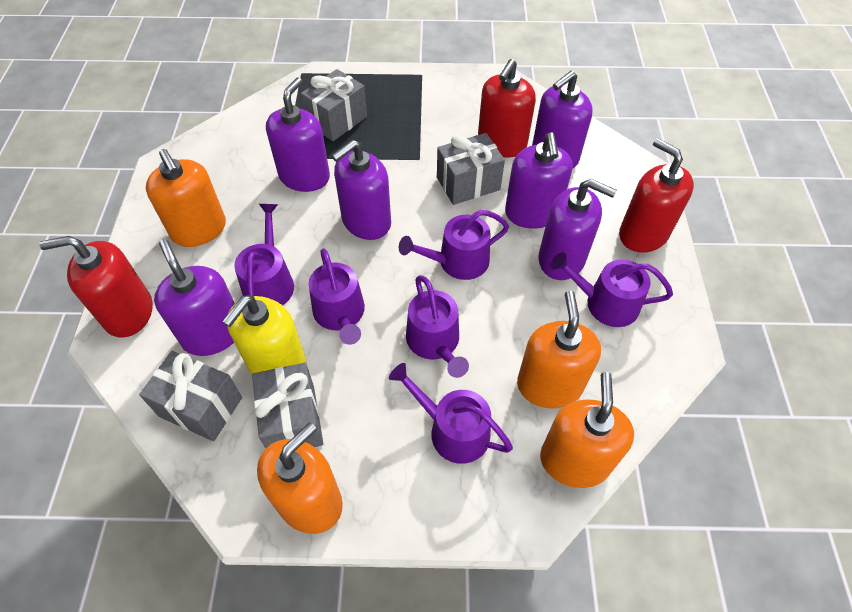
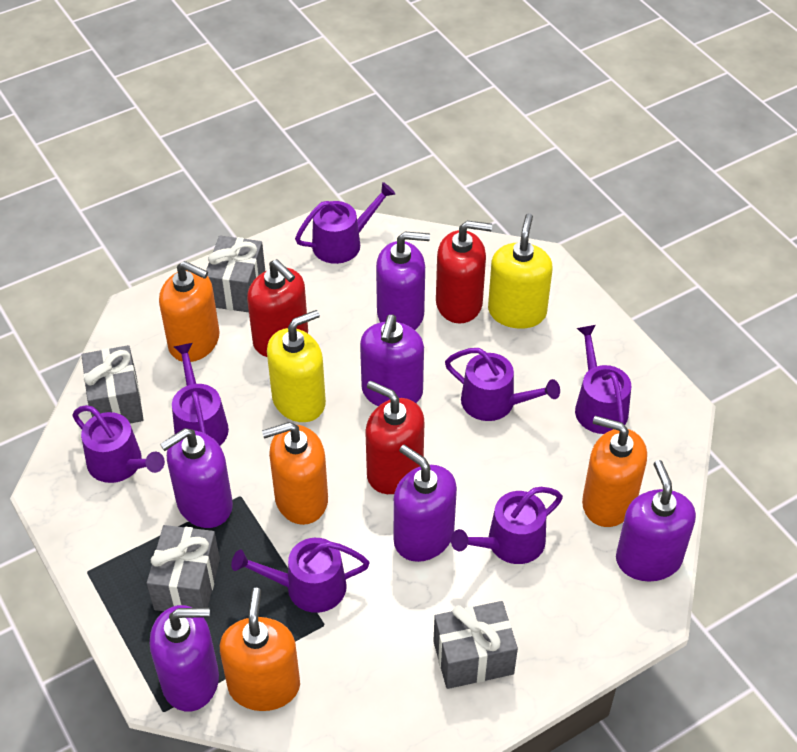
purple watering can: 6 -> 7
yellow soap dispenser: 1 -> 2

